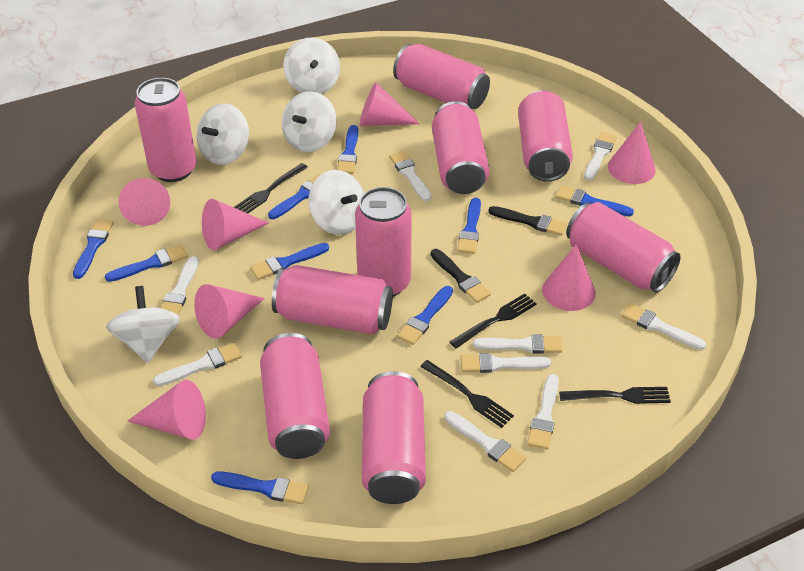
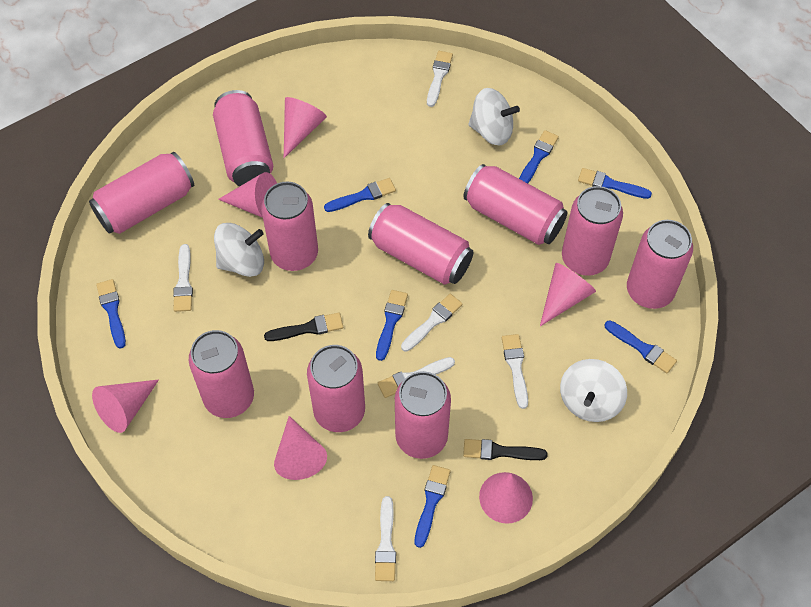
black fork: 4 -> 0
blue brush: 9 -> 7
pink can: 9 -> 10
pink cone: 7 -> 6
white brush: 9 -> 6
white spinning top: 5 -> 3

